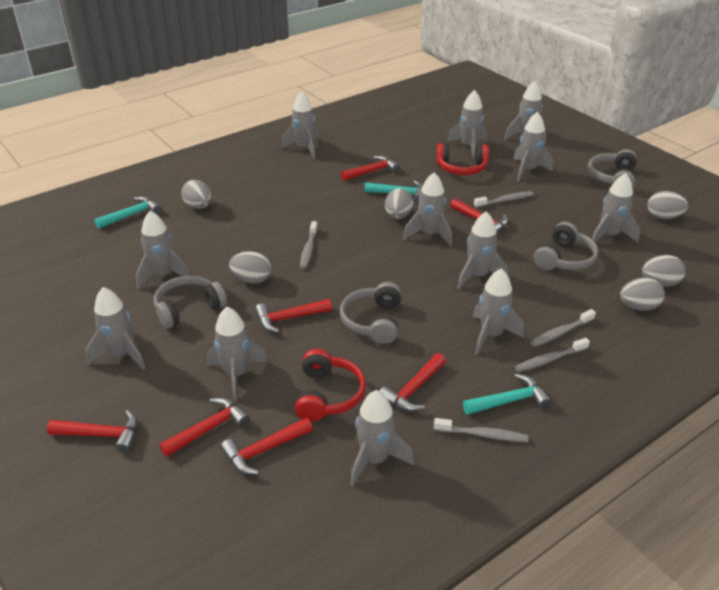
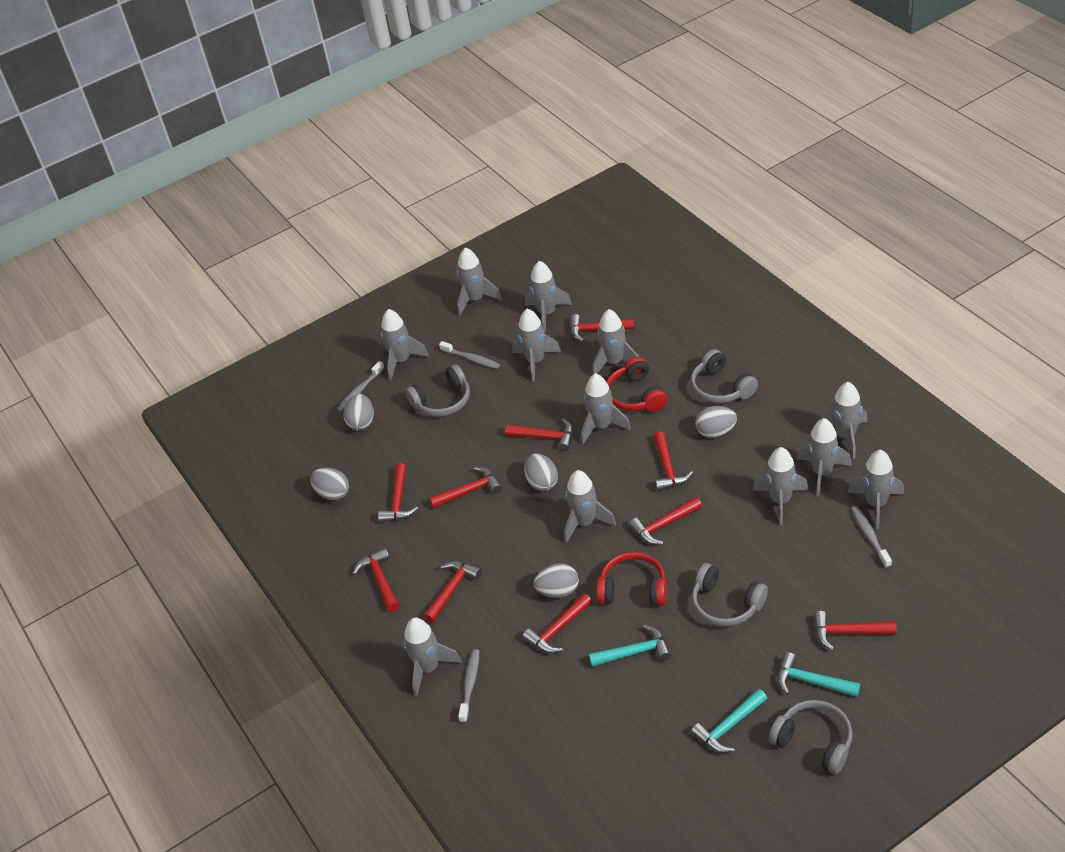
grey egg: 6 -> 5
grey toothbrush: 5 -> 4
red hammer: 7 -> 10

